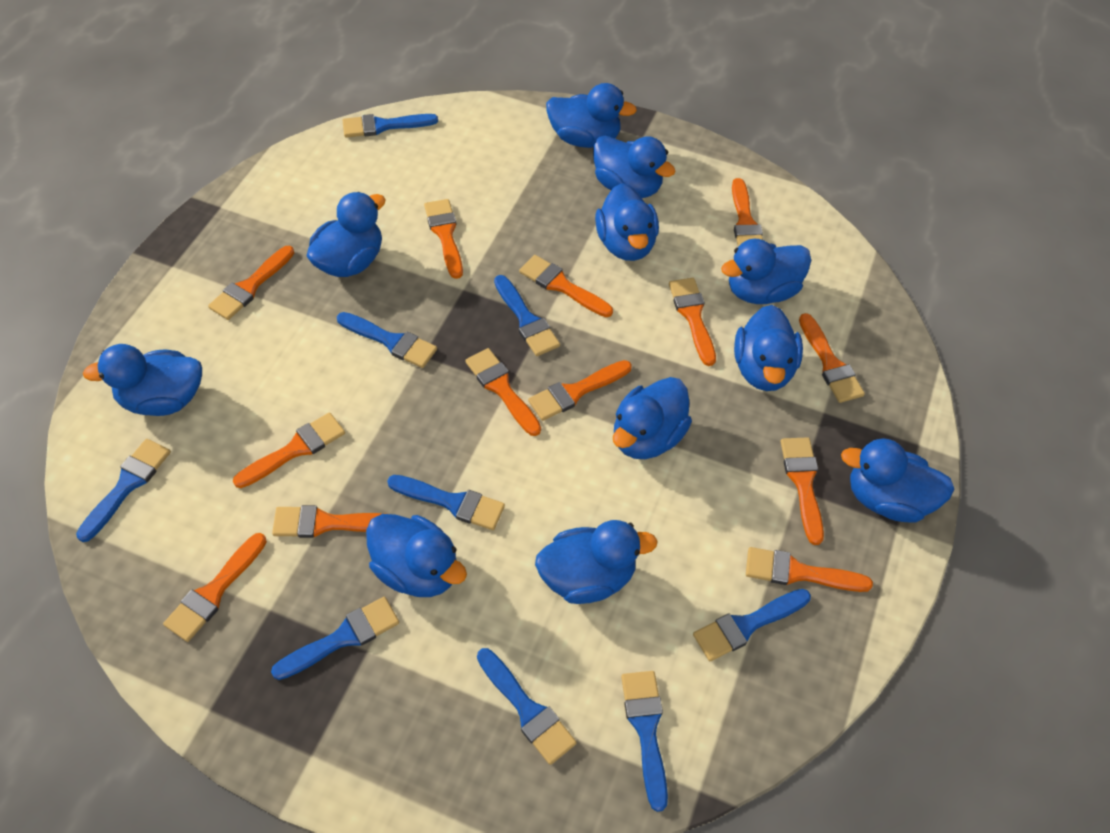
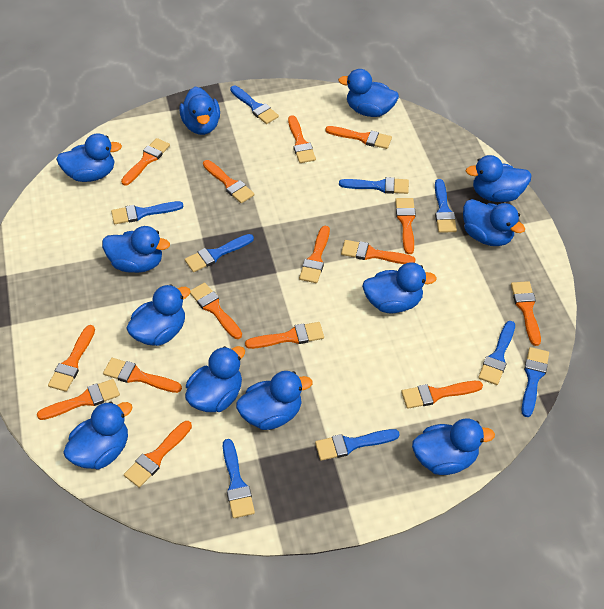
blue duck: 11 -> 12
orange brush: 13 -> 15

